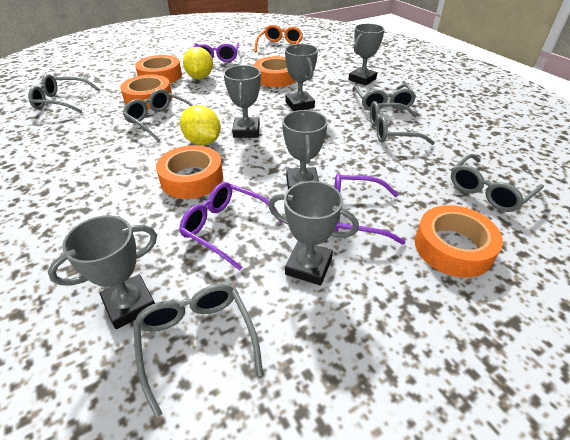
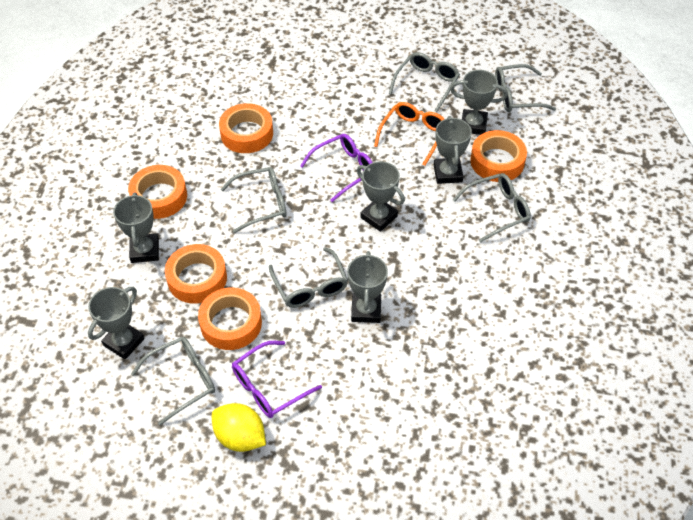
purple glasses: 3 -> 2
yellow lemon: 2 -> 1

